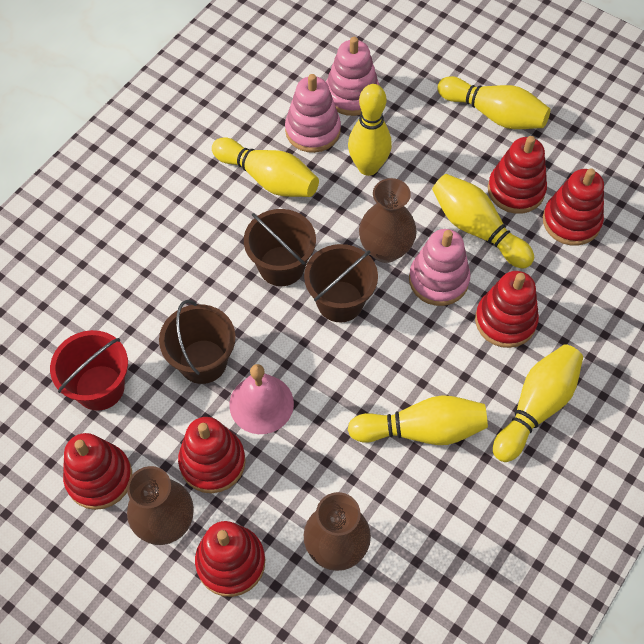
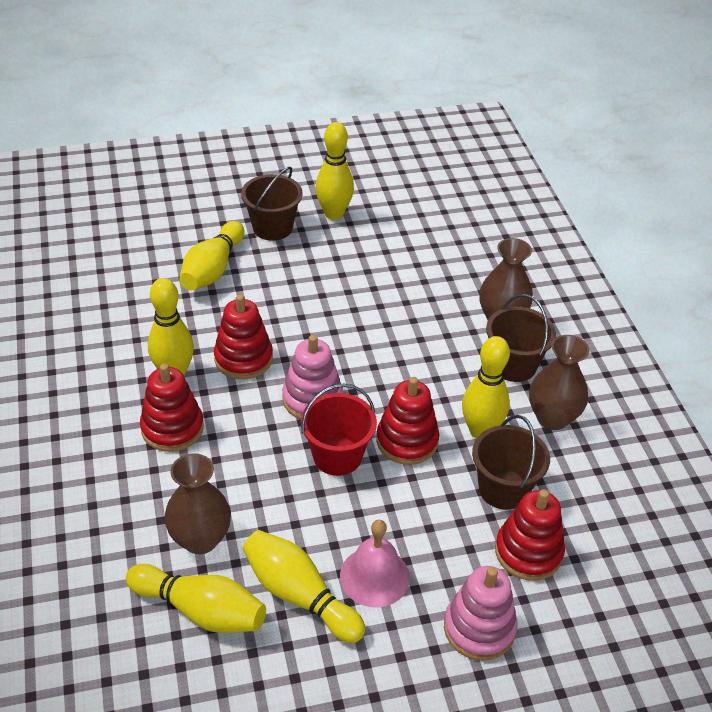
pink stacking toy: 3 -> 2
red stacking toy: 6 -> 4

